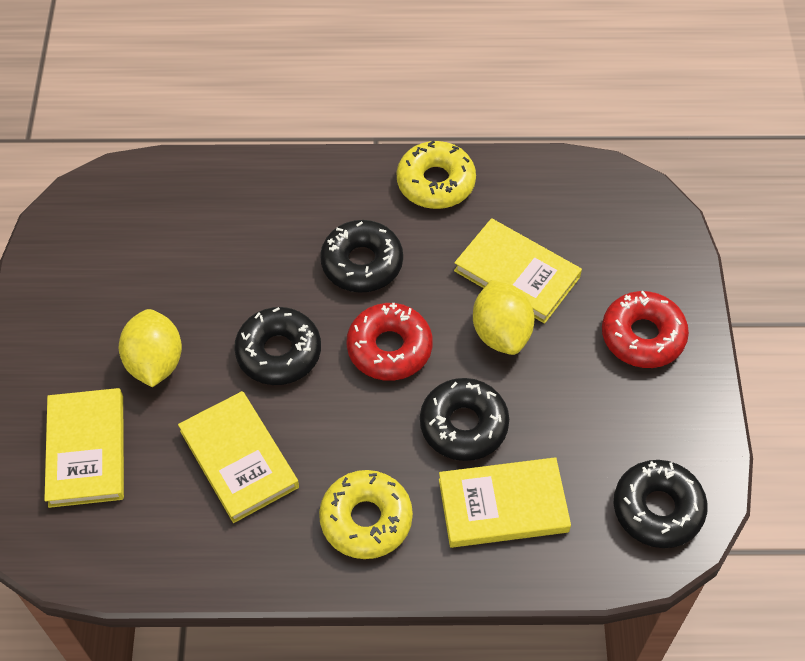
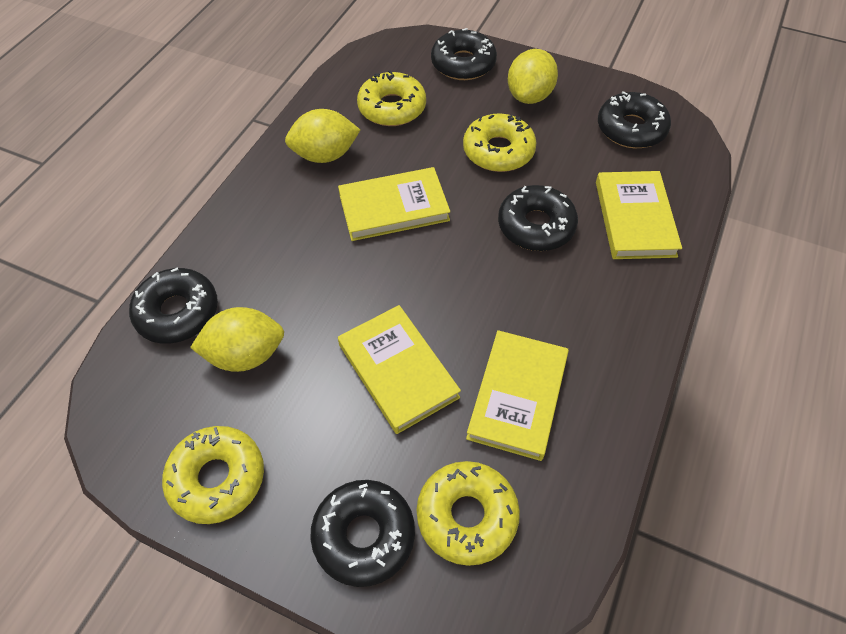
black donut: 4 -> 5
red donut: 2 -> 0
yellow donut: 2 -> 4
yellow lemon: 2 -> 3

